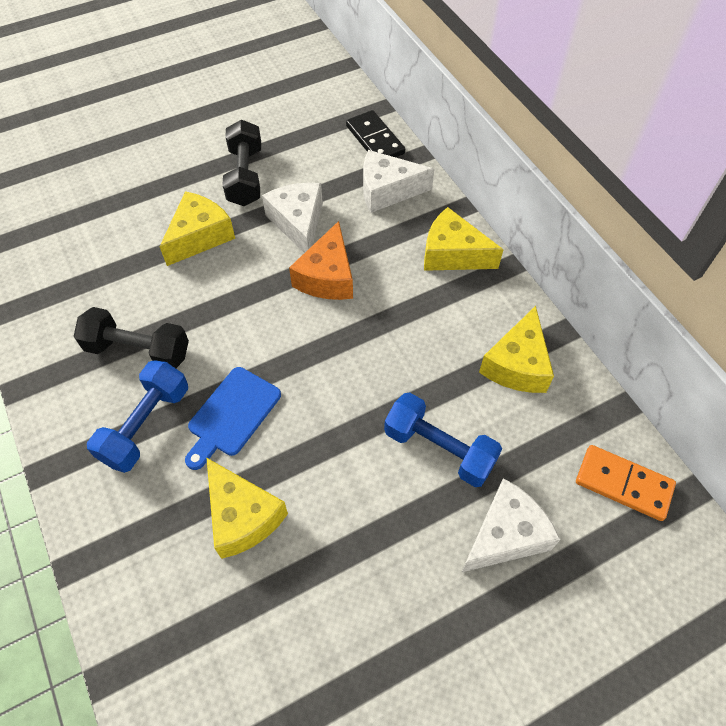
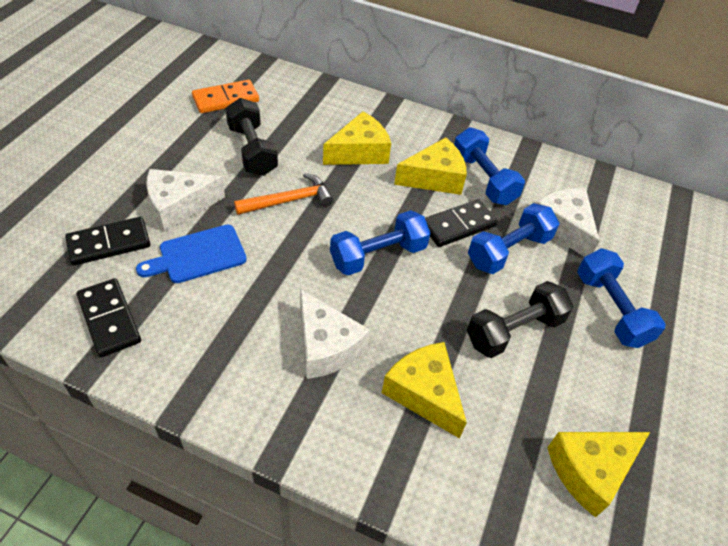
black domino: 1 -> 3
blue dumbbell: 2 -> 4
orange cheese: 1 -> 0
orange hammer: 0 -> 1

